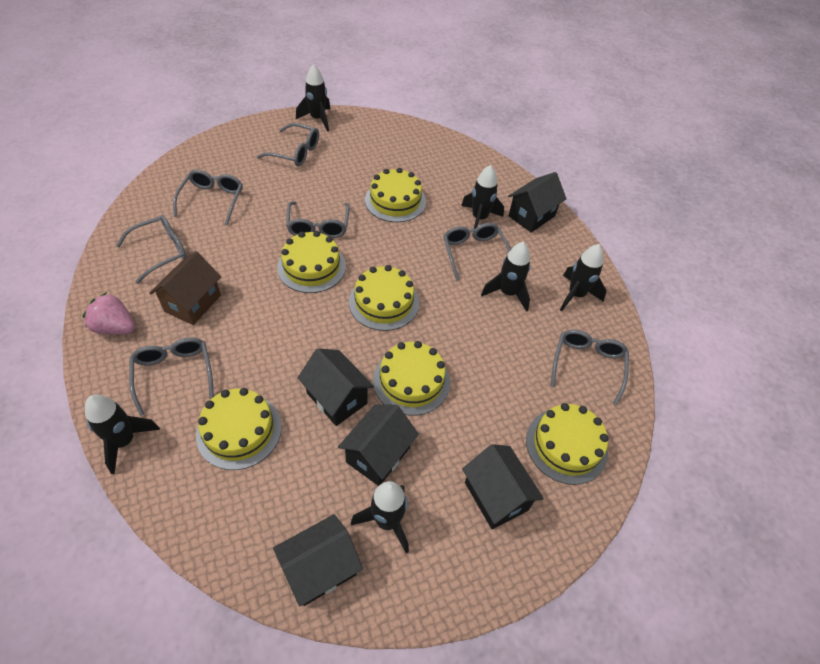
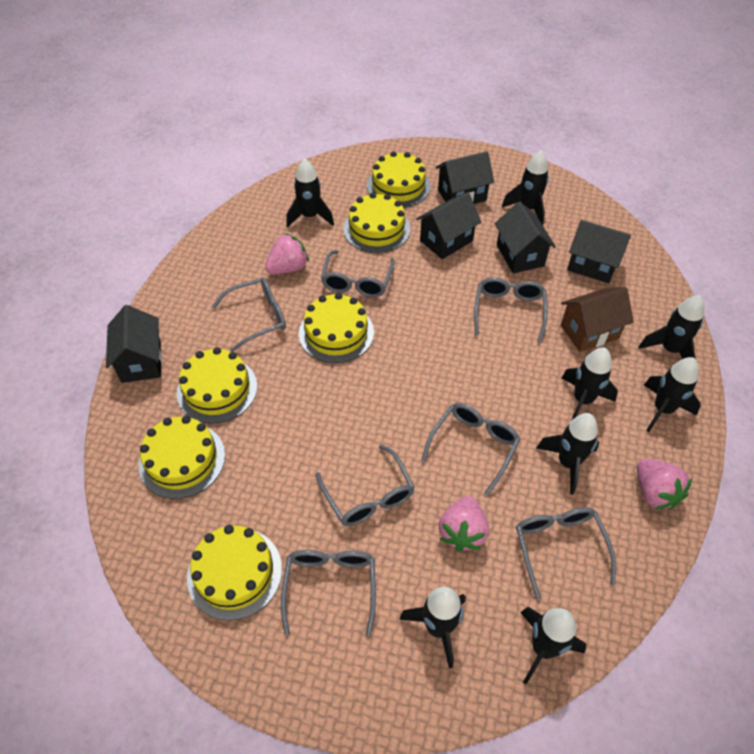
black rocket: 6 -> 8
pink strawberry: 1 -> 3

